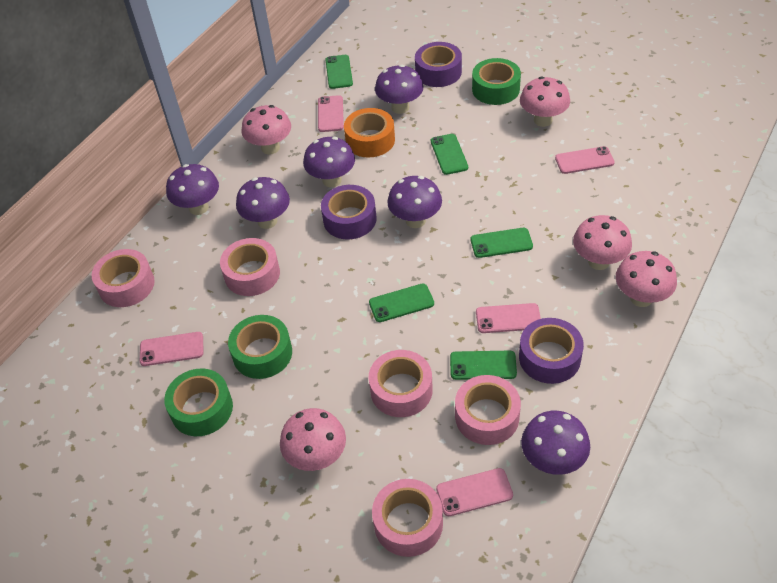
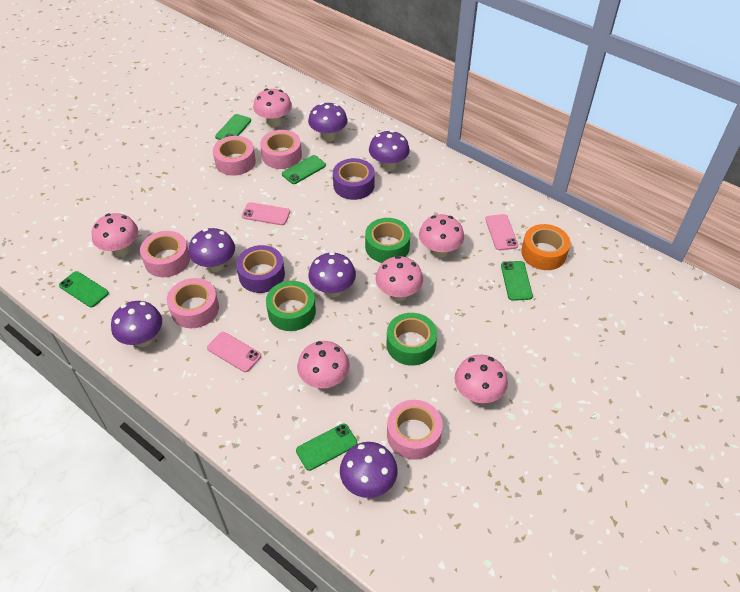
pink mushroom: 5 -> 6
pink phone: 5 -> 3
purple tape: 3 -> 2

